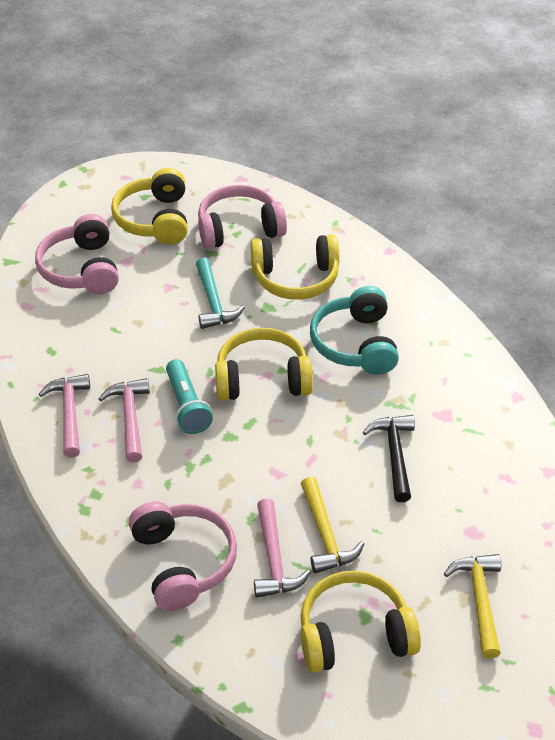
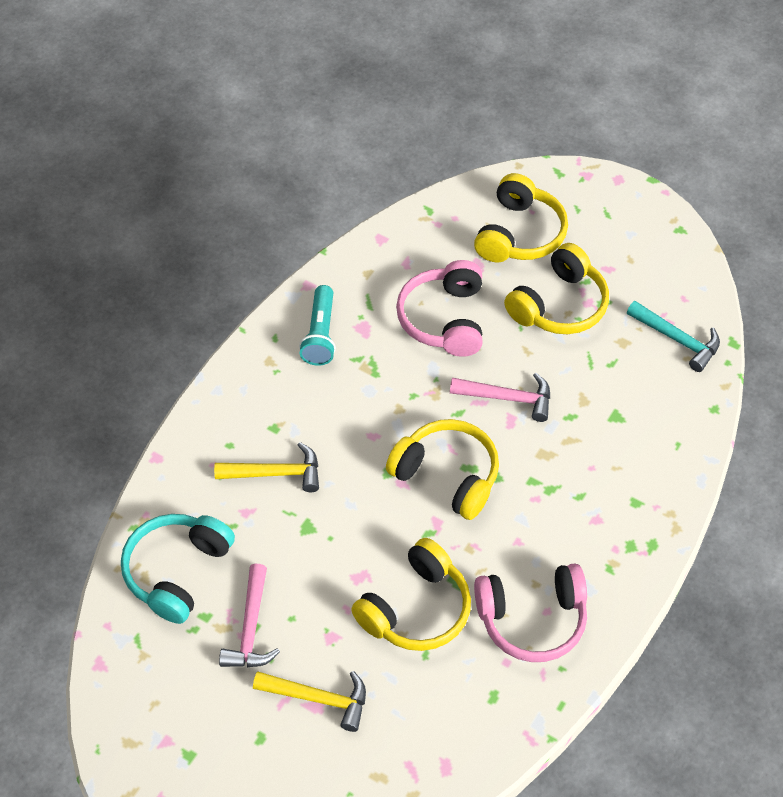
black hammer: 1 -> 0
pink hammer: 3 -> 2
pink headphones: 3 -> 2

